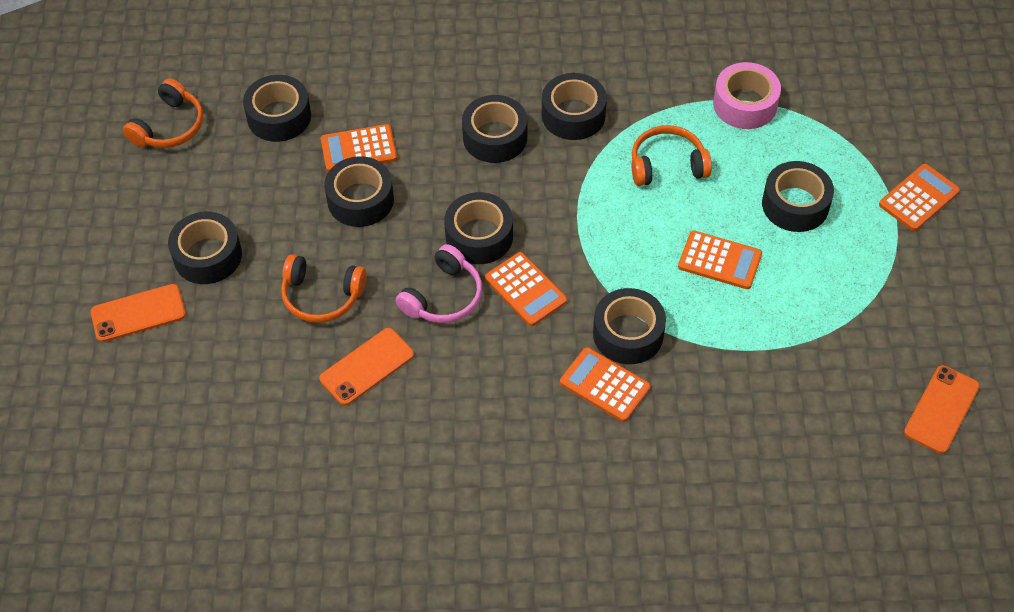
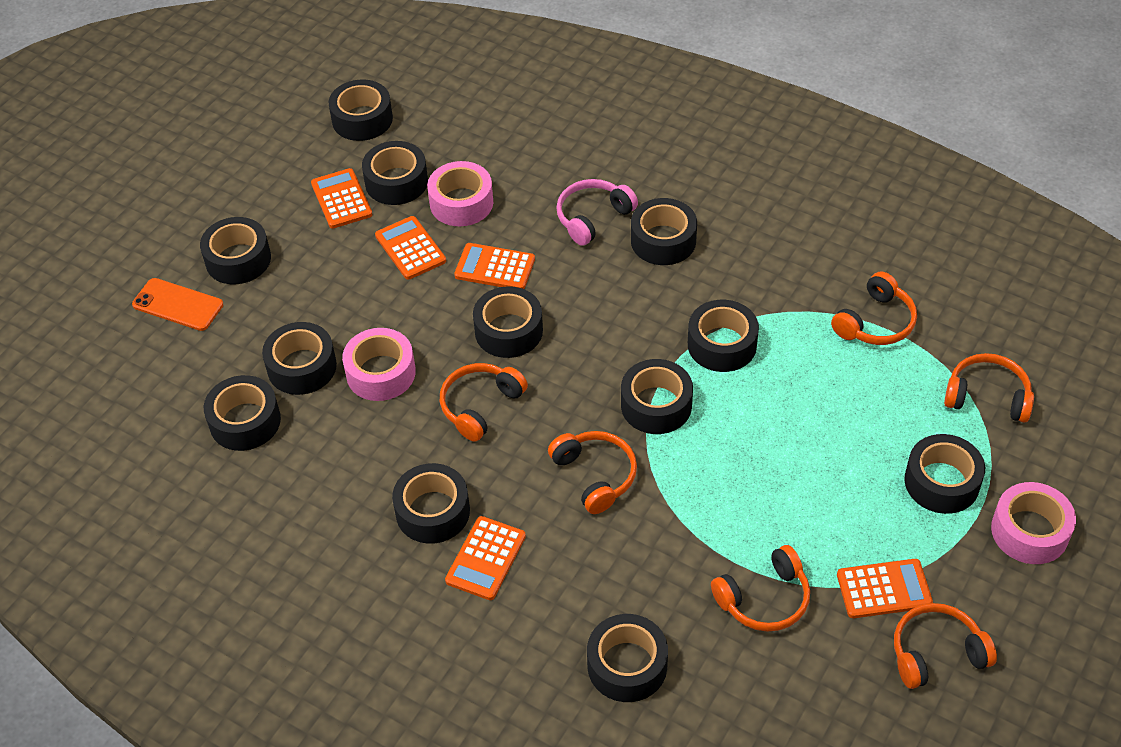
black tape: 8 -> 12
orange headphones: 3 -> 6
orange phone: 3 -> 1
pink tape: 1 -> 3

